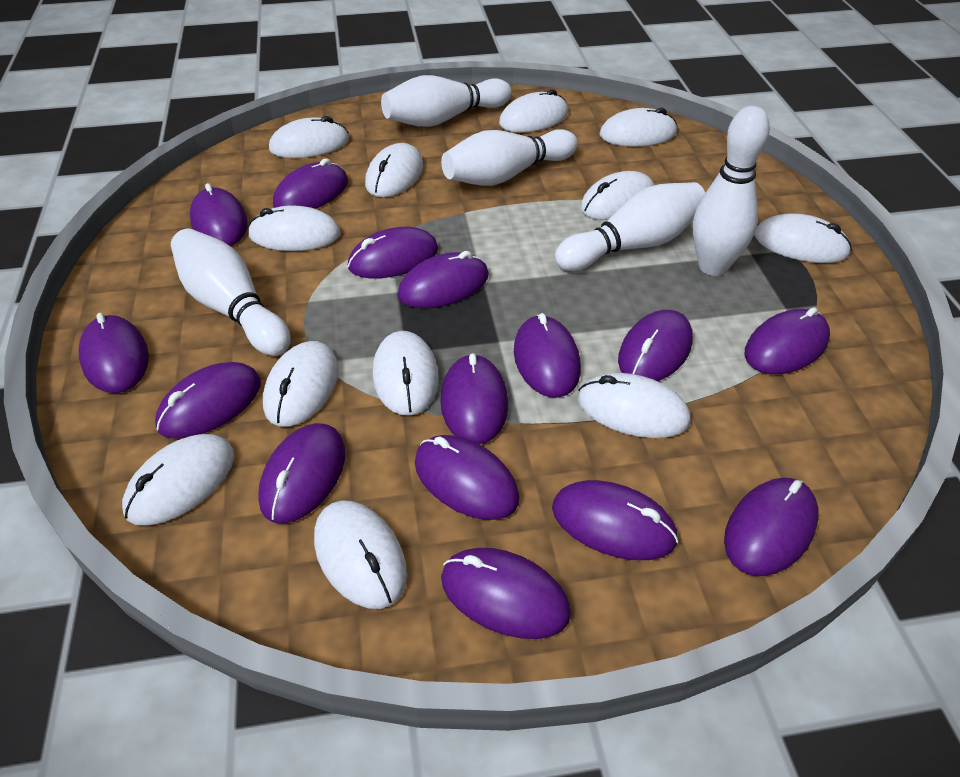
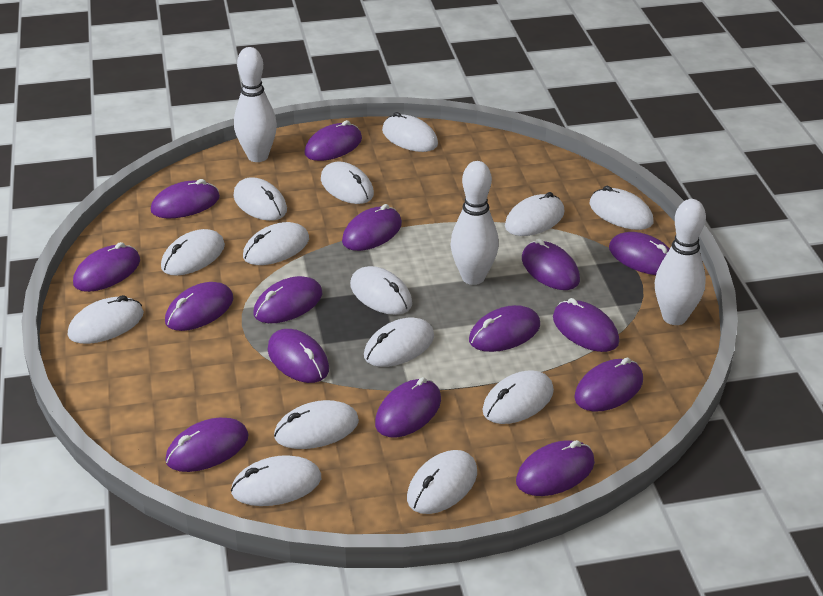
white bowling pin: 5 -> 3
white mouse: 12 -> 14

